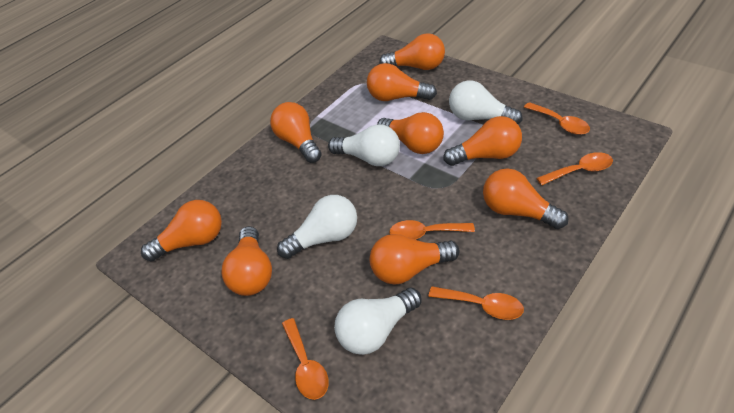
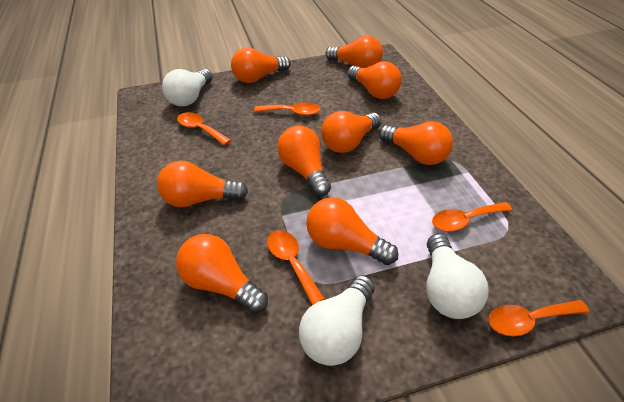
white light bulb: 4 -> 3

